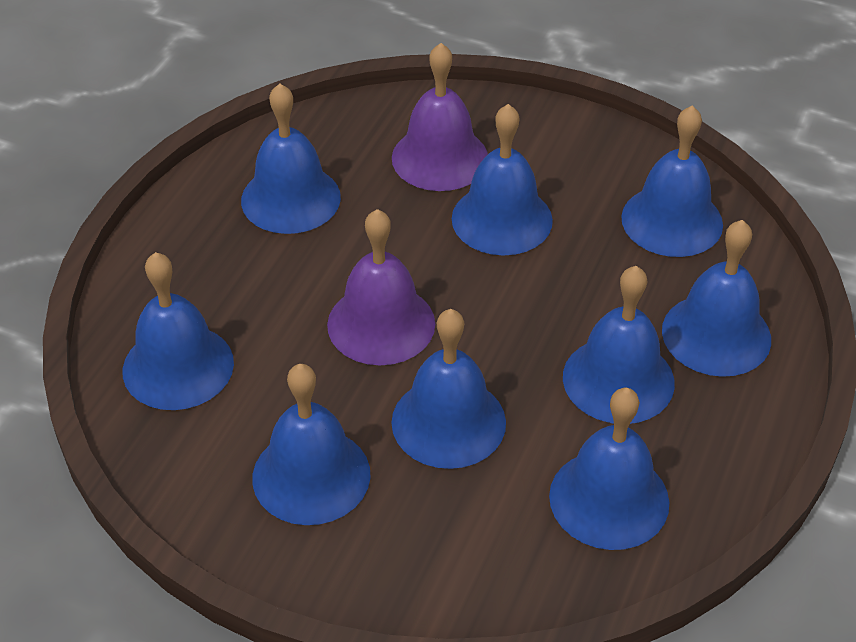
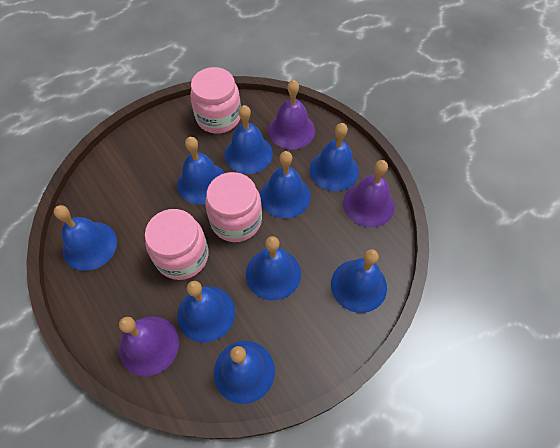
pink jar: 0 -> 3
purple bell: 2 -> 3

